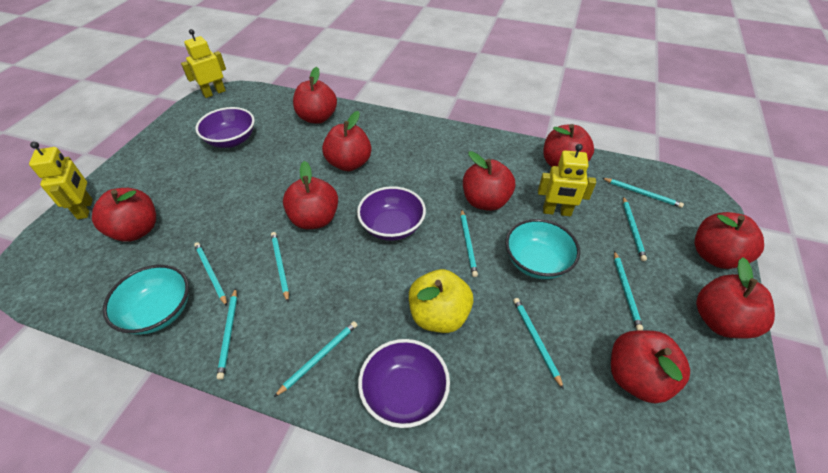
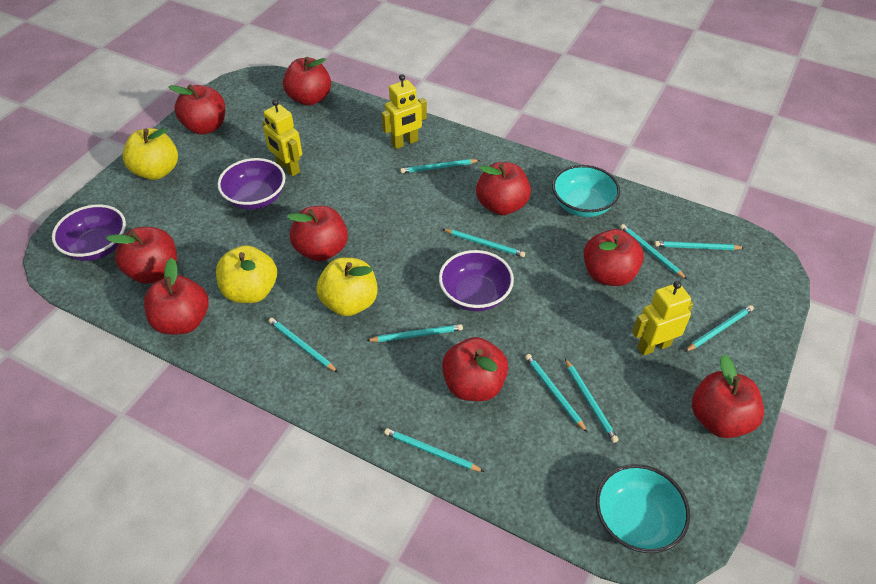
turquoise pencil: 9 -> 10
yellow apple: 1 -> 3

